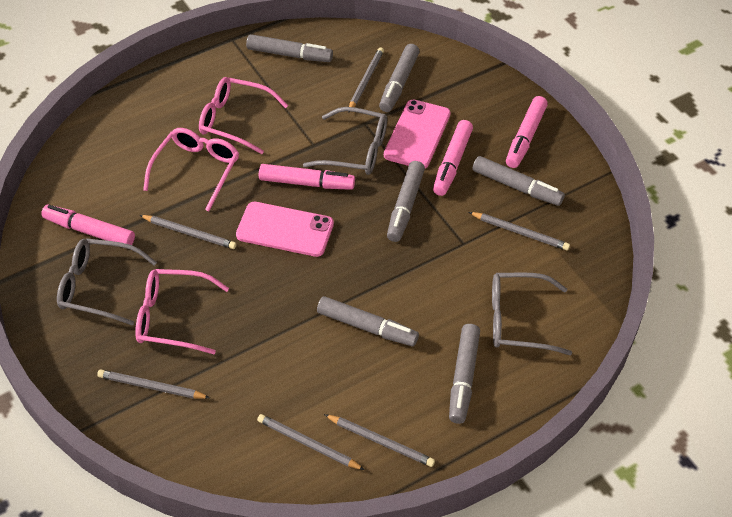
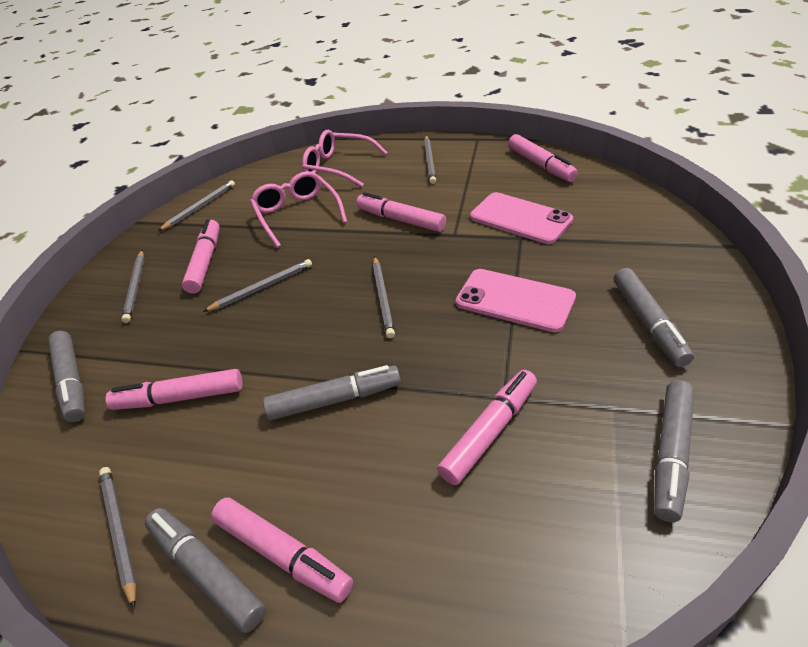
grey glasses: 3 -> 0
grey marker: 6 -> 5
pink glasses: 3 -> 2
pink marker: 4 -> 6

